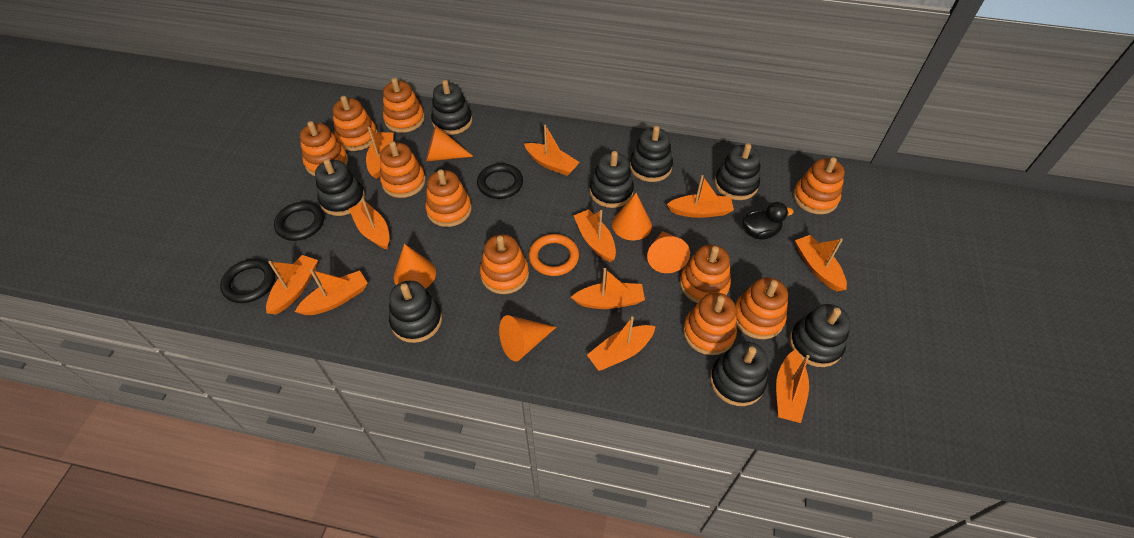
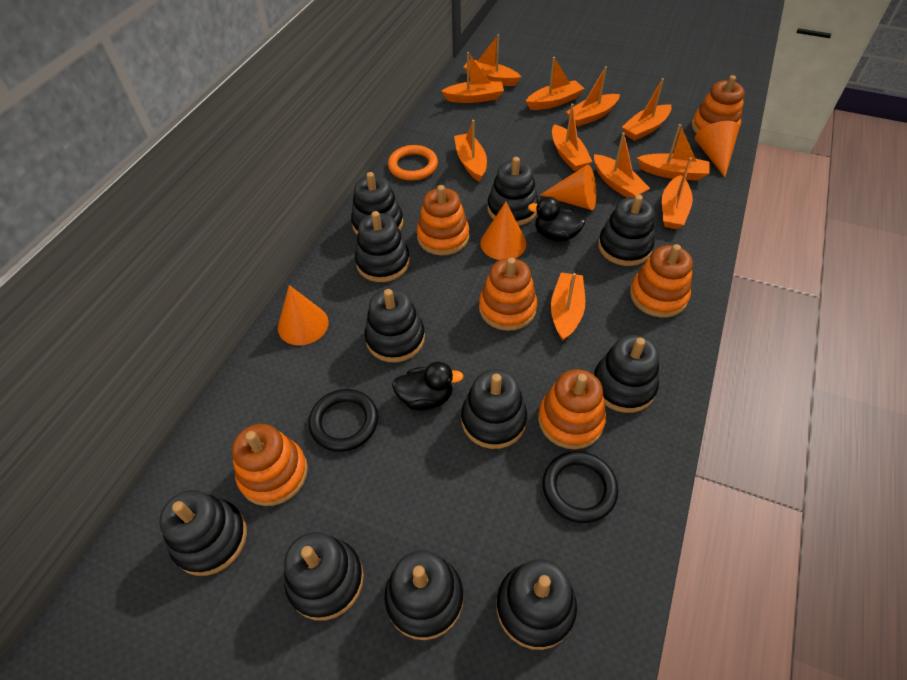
black duck: 1 -> 2
black ring: 3 -> 2
black stacking toy: 8 -> 11
orange cone: 5 -> 4
orange stacking toy: 10 -> 6

